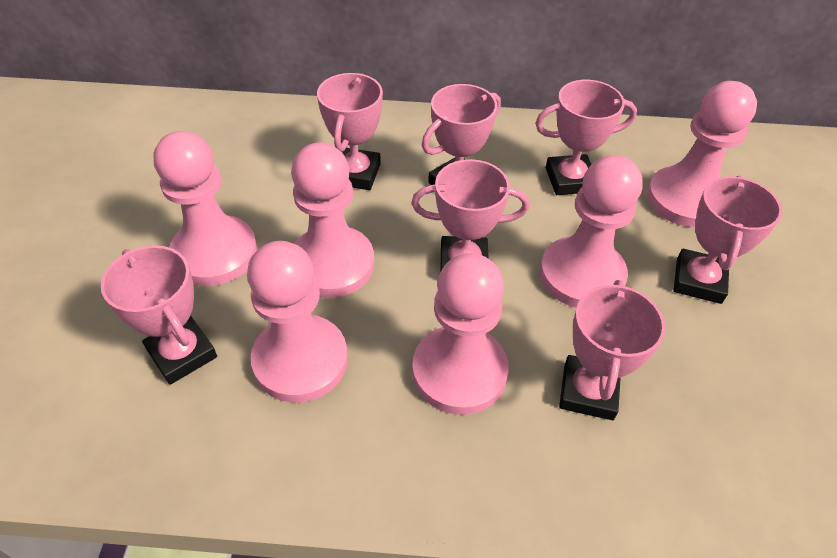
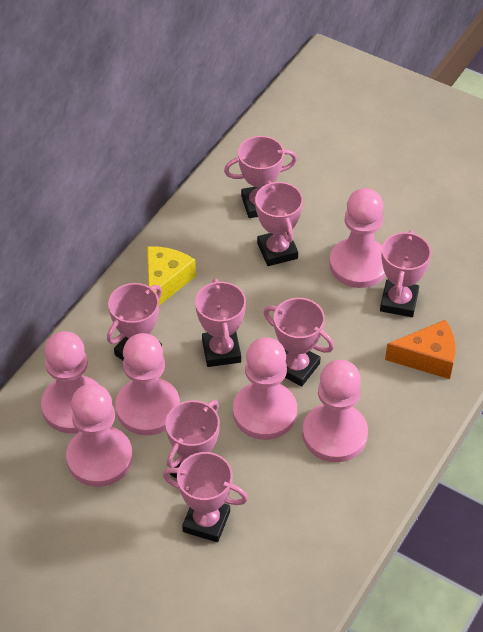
orange cheese: 0 -> 1
pink trophy: 7 -> 8
yellow cheese: 0 -> 1

